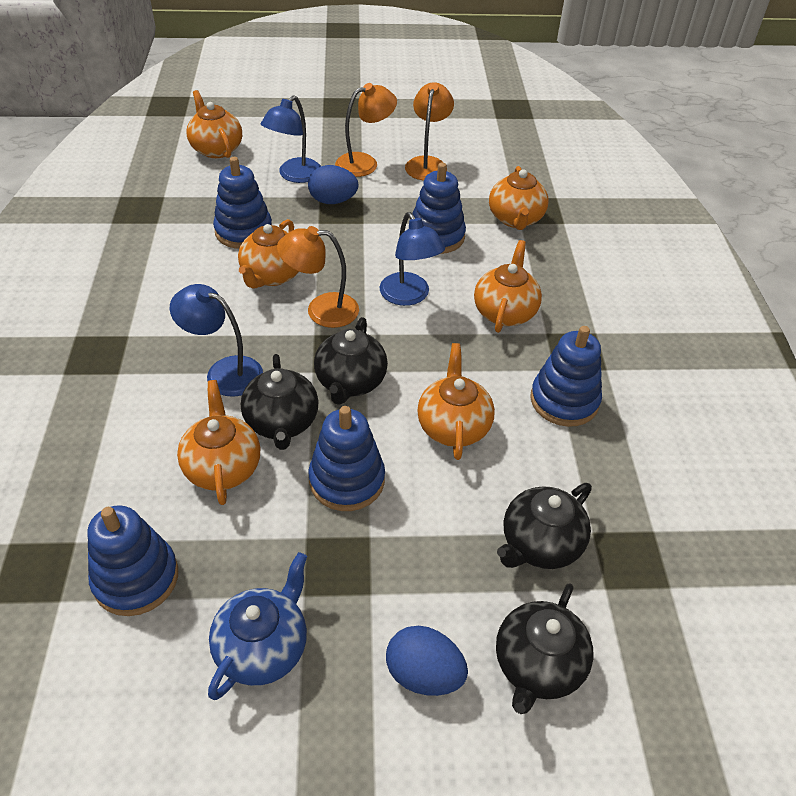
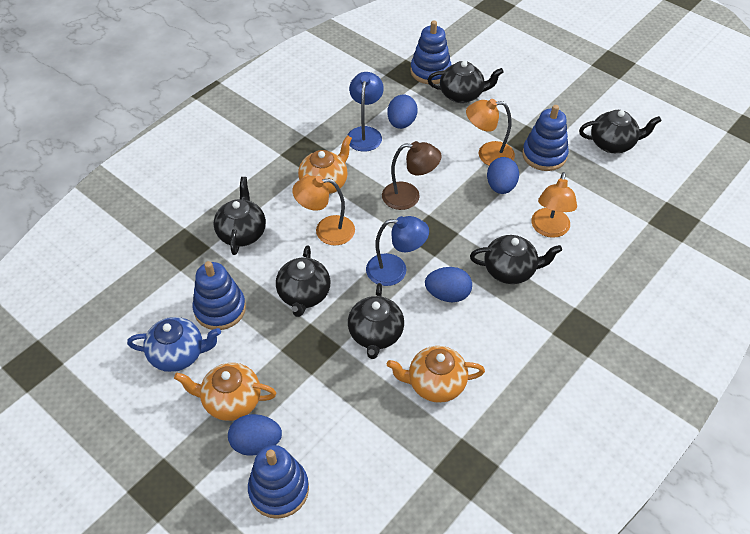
black teapot: 4 -> 6
blue egg: 2 -> 4
blue lamp: 3 -> 2
blue stacking toy: 5 -> 4
brown lamp: 0 -> 1
orange teapot: 6 -> 3

